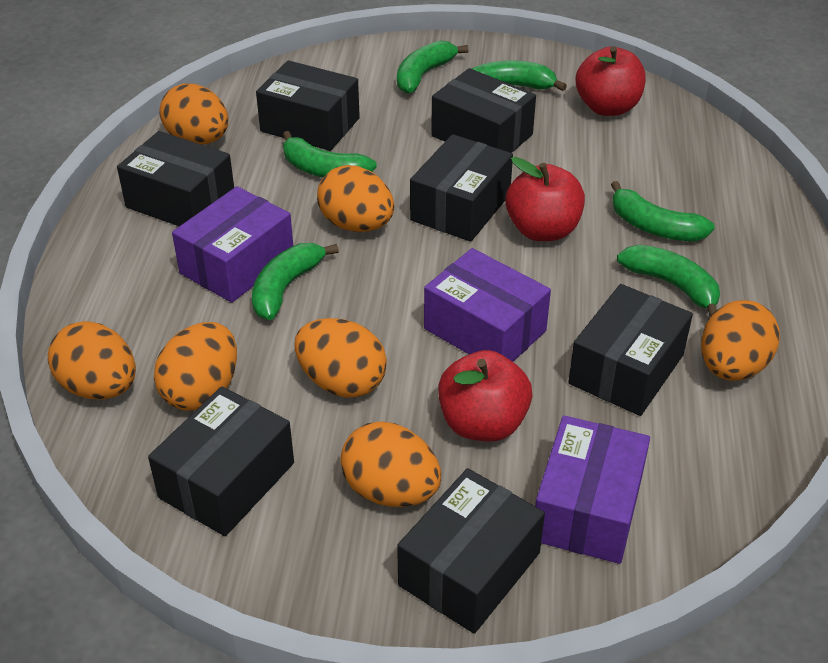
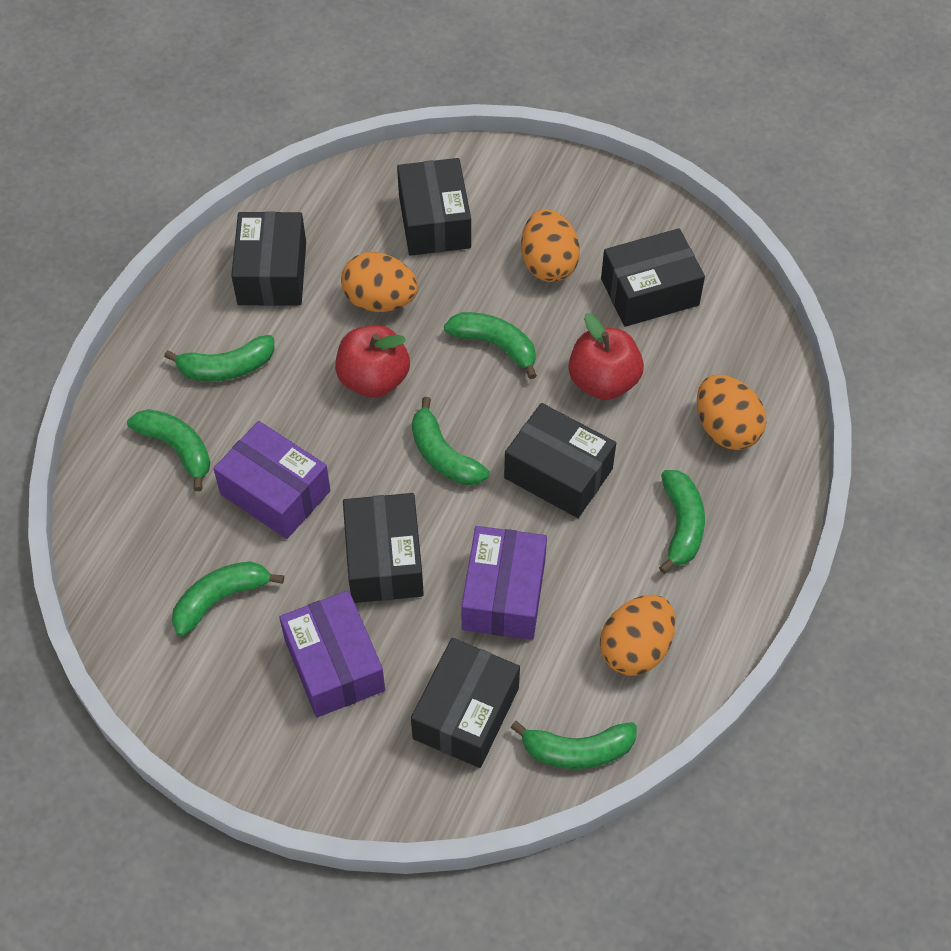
black box: 7 -> 6
green banana: 6 -> 7
orange egg: 7 -> 4
red apple: 3 -> 2

